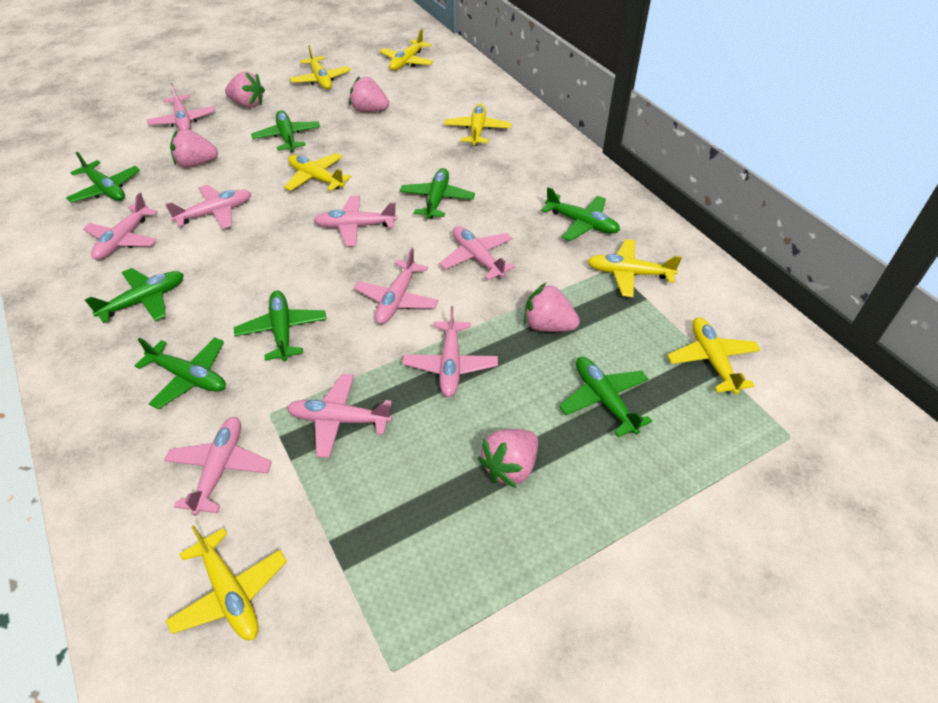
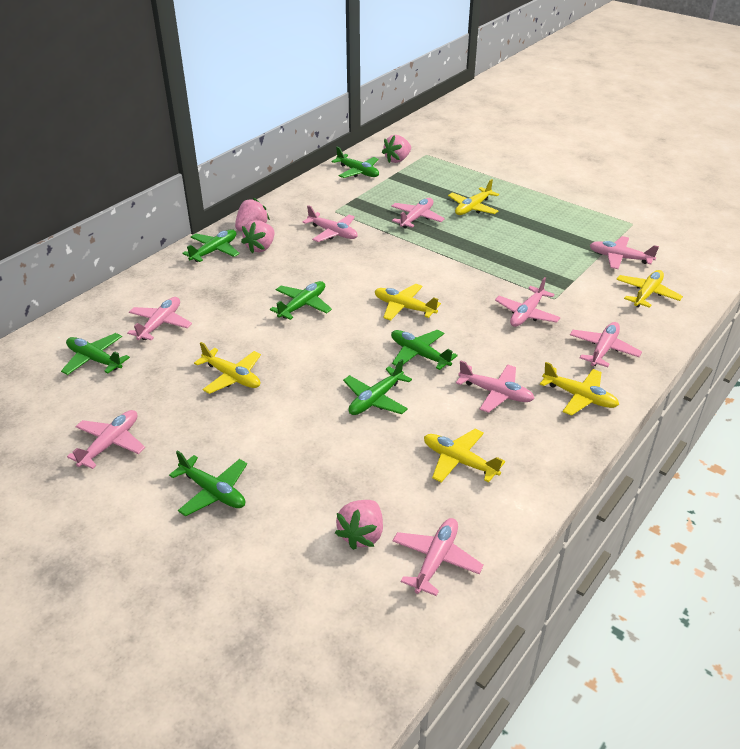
green plane: 8 -> 7
pink strawberry: 5 -> 4
yellow plane: 7 -> 6

